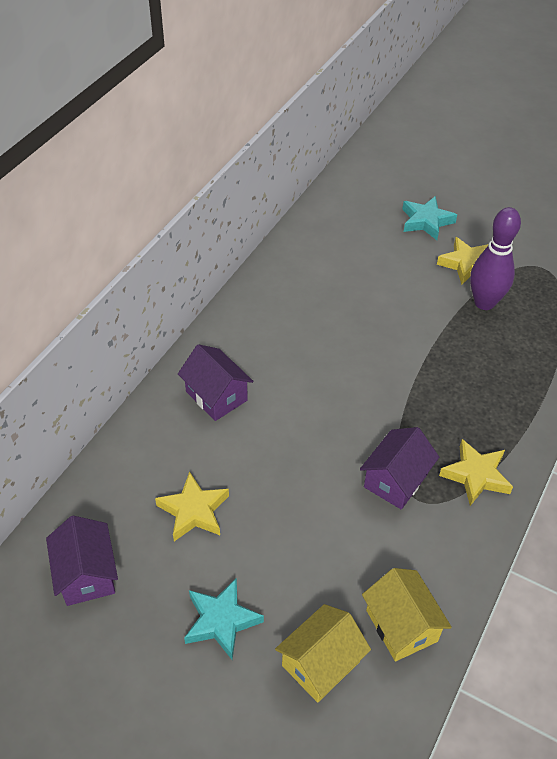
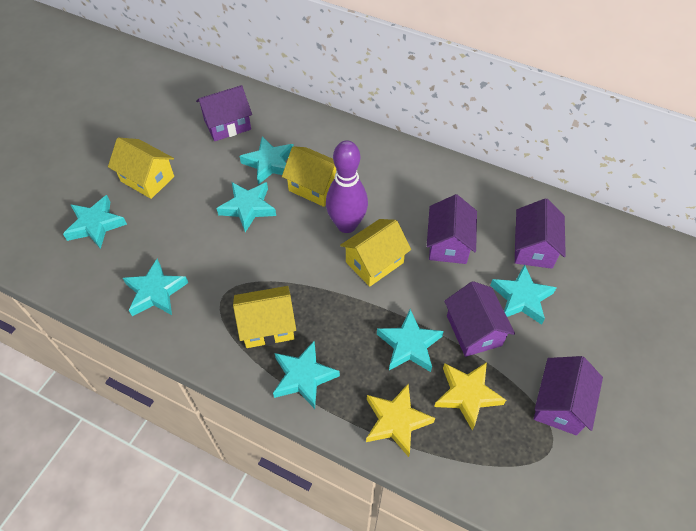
purple house: 3 -> 5
turquoise star: 2 -> 7
yellow house: 2 -> 4
yellow star: 3 -> 2

